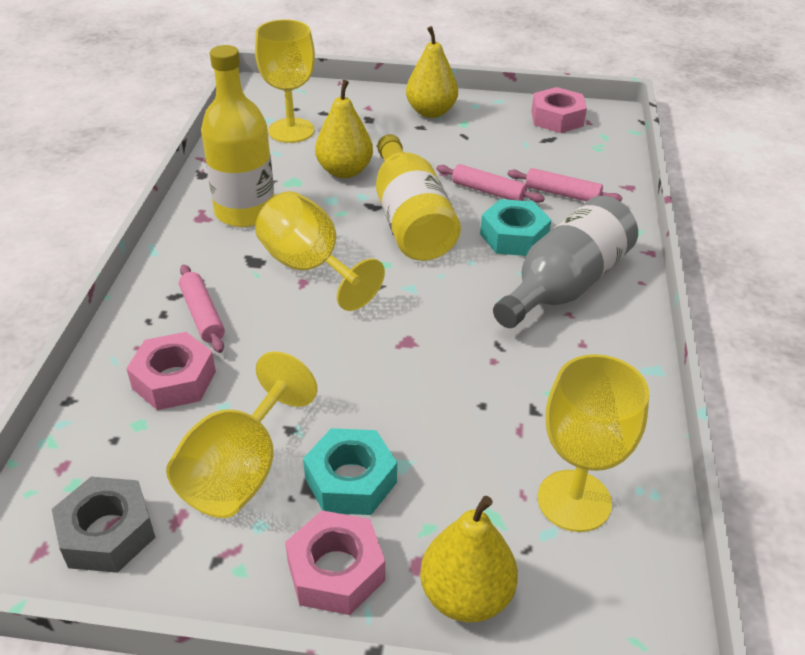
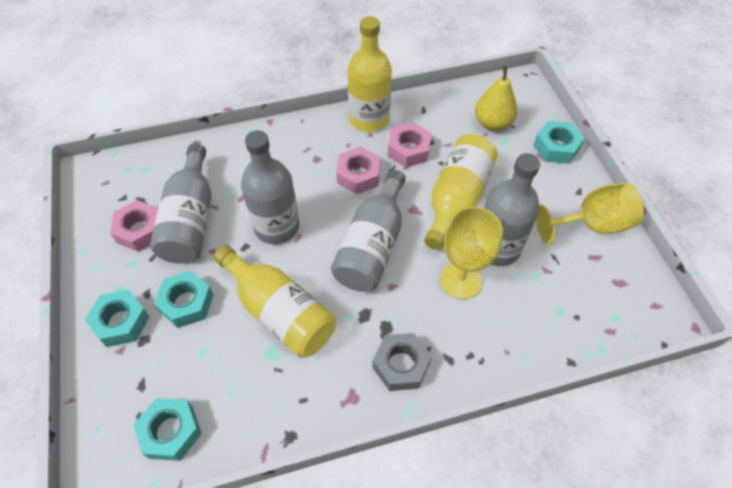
grey bottle: 1 -> 4
pink rolling pin: 3 -> 0
turquoise nut: 2 -> 4
yellow bottle: 2 -> 3
yellow goblet: 4 -> 2
yellow pear: 3 -> 1

